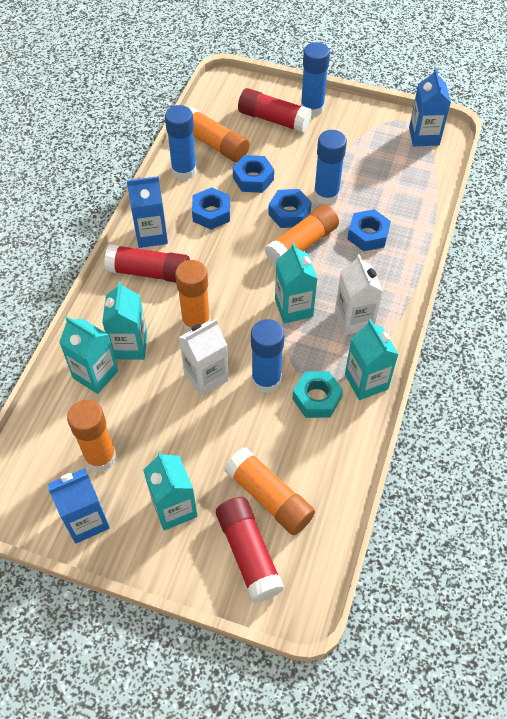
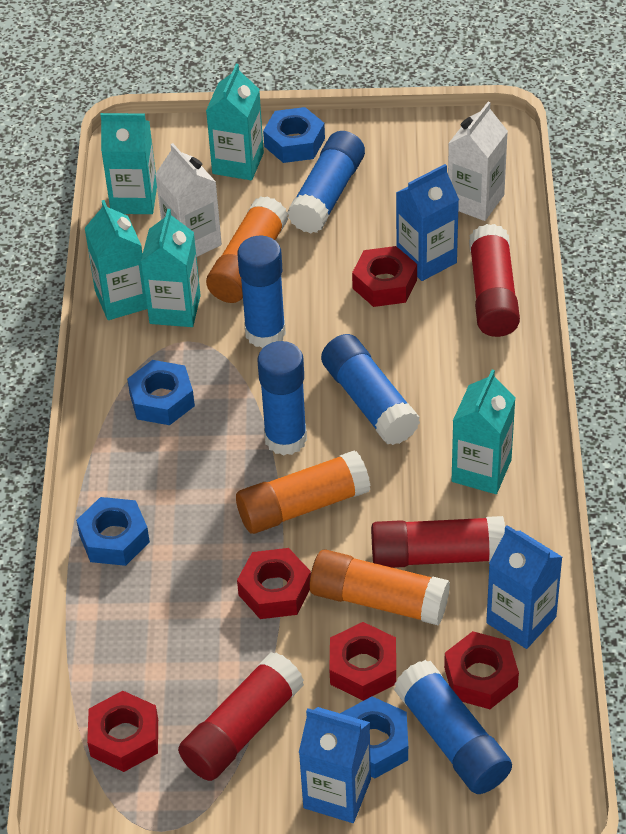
blue glue stick: 4 -> 5
orange glue stick: 5 -> 3
red nut: 0 -> 5
turquoise nut: 1 -> 0

